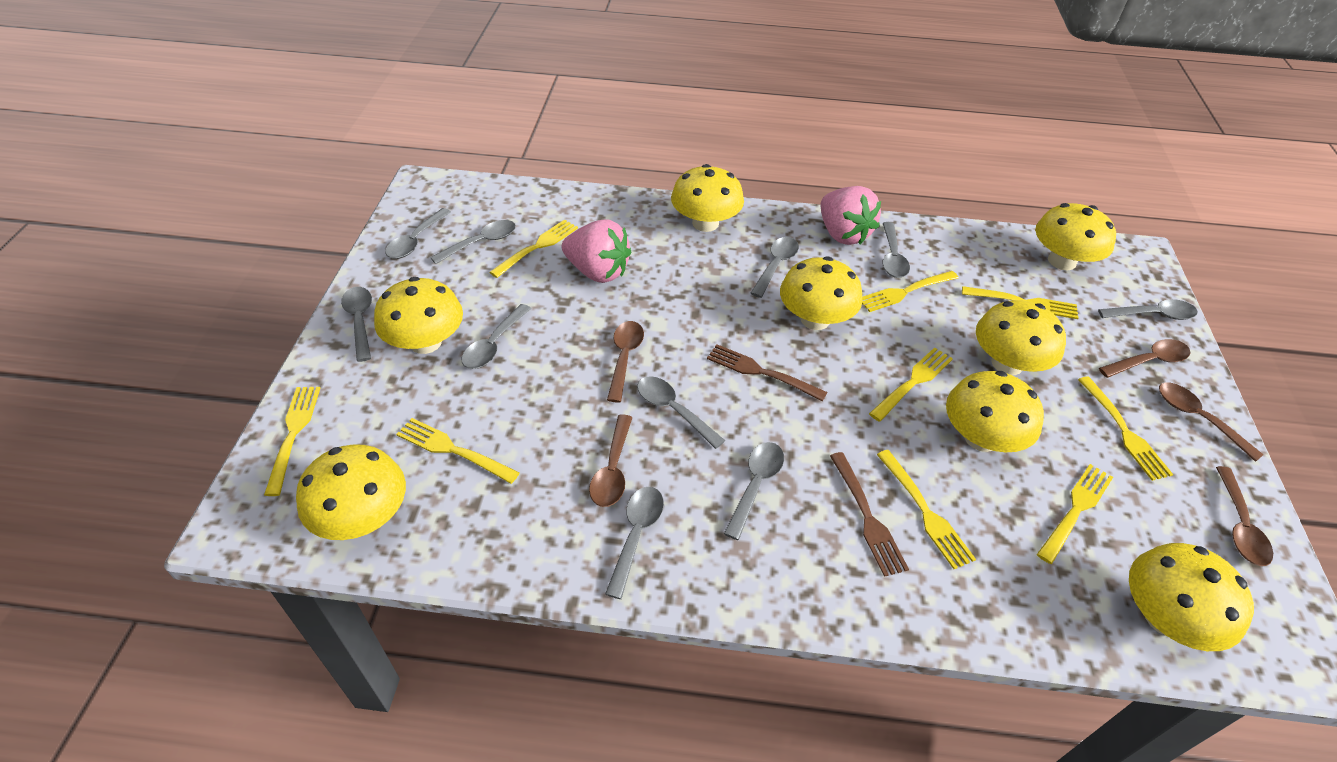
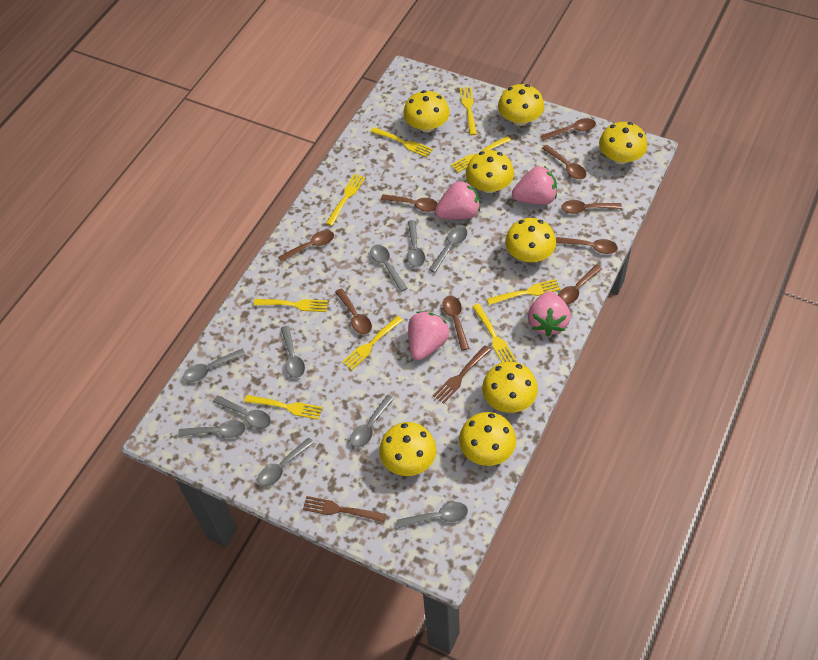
brown spoon: 5 -> 9
pink strawberry: 2 -> 4

